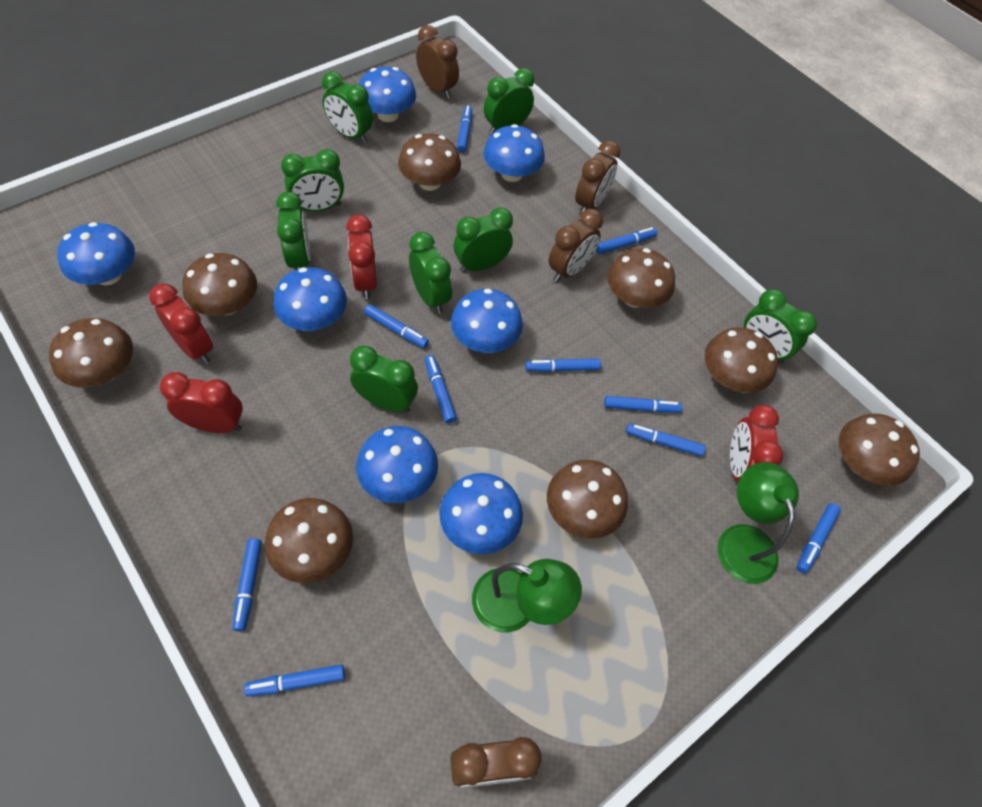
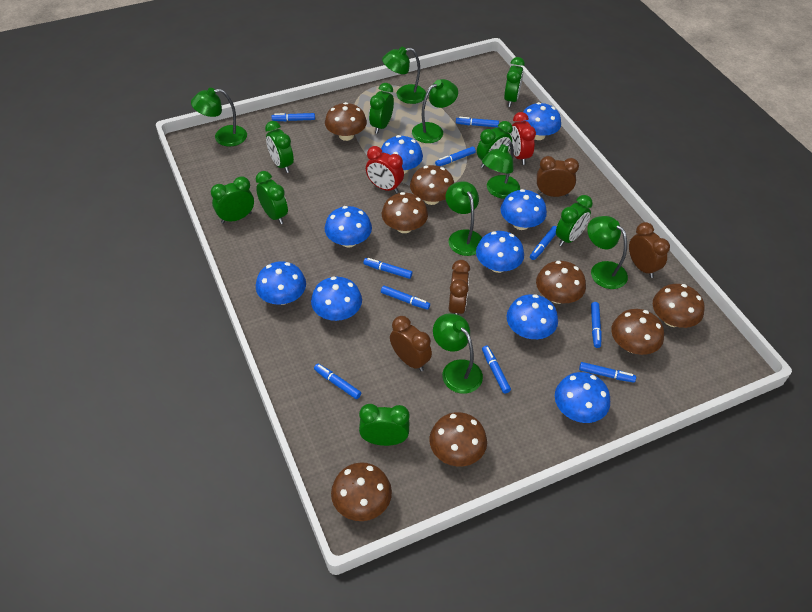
blue mushroom: 7 -> 9
green lamp: 2 -> 7
red clock: 4 -> 2

